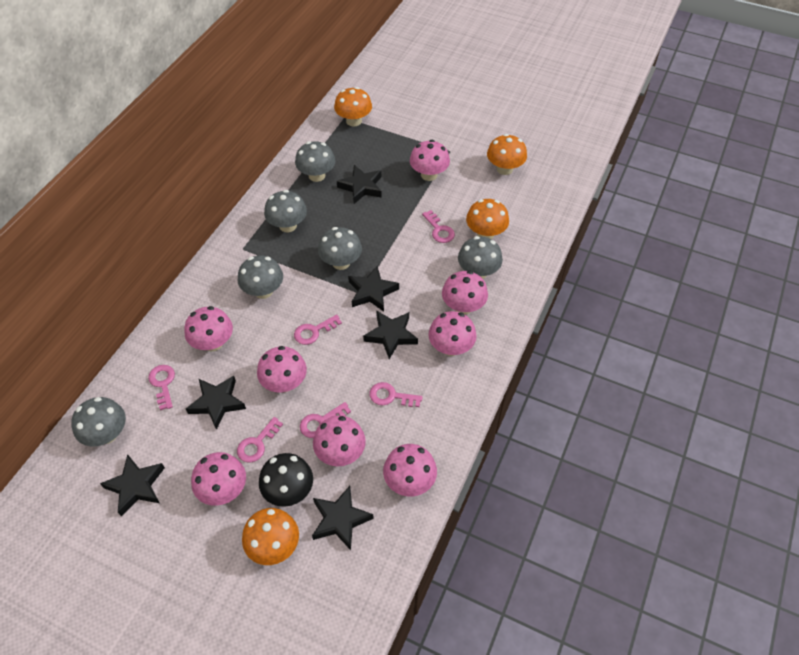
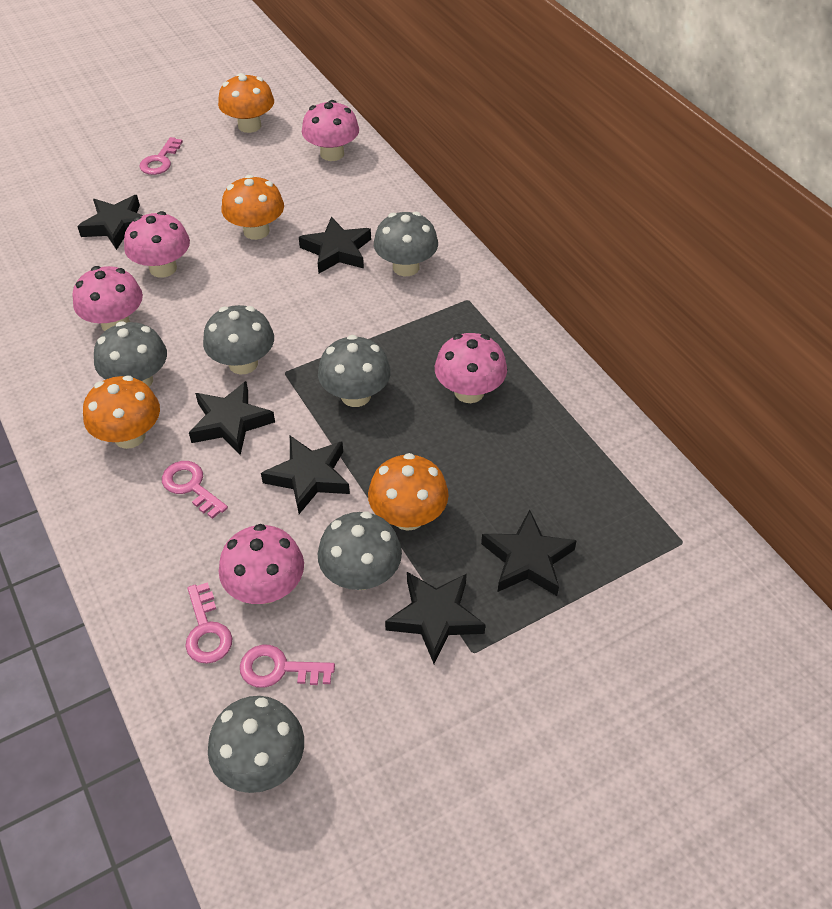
black mushroom: 1 -> 0
pink key: 6 -> 4
pink mushroom: 8 -> 5

